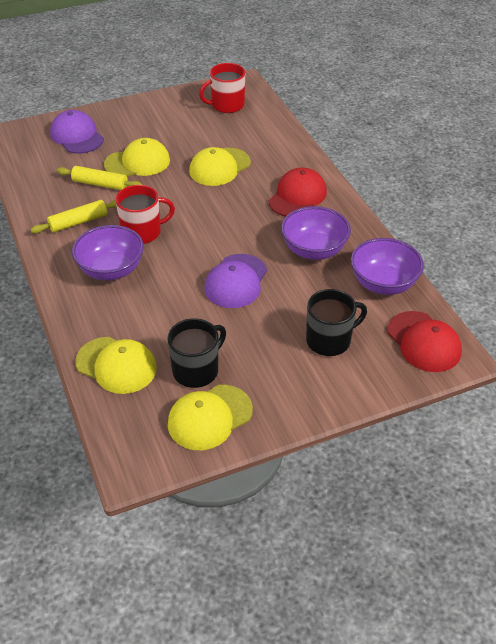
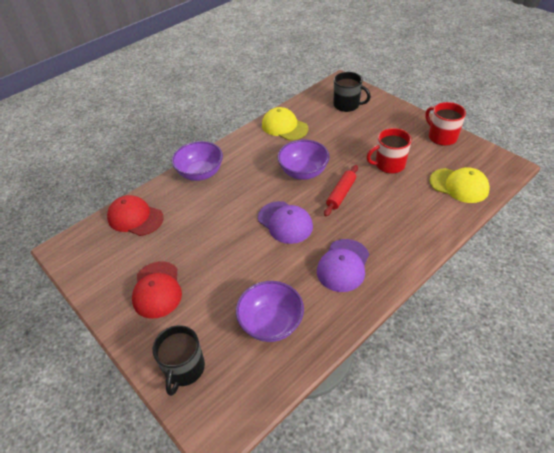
red rolling pin: 0 -> 1
yellow cap: 4 -> 2
yellow rolling pin: 2 -> 0

